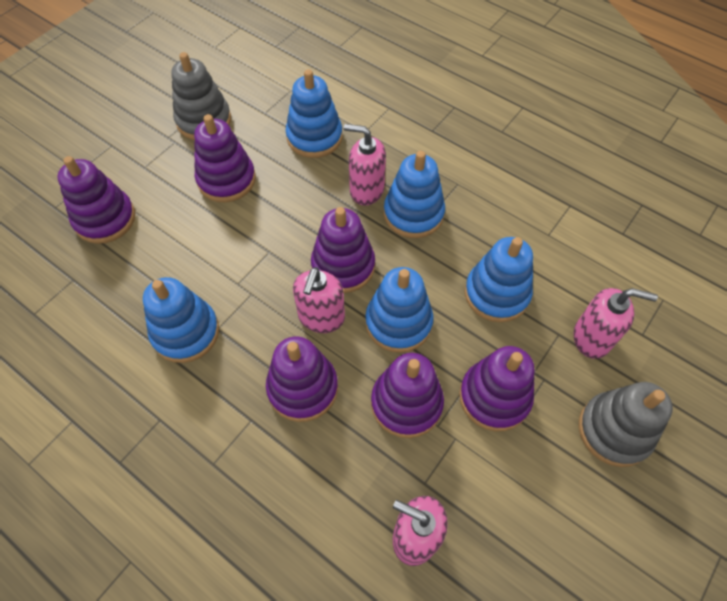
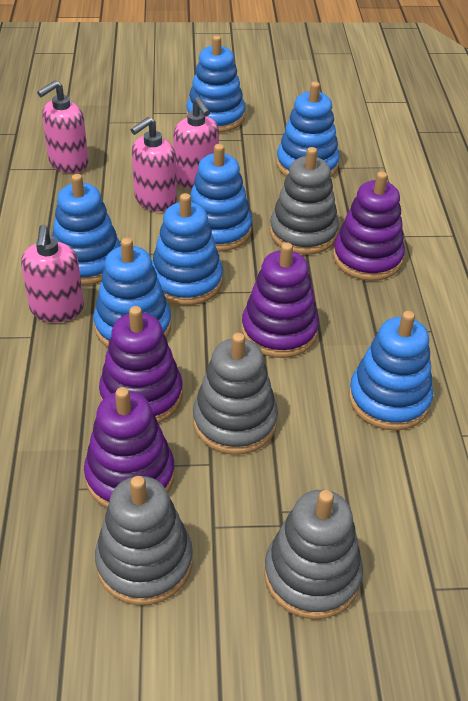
blue stacking toy: 5 -> 7
grey stacking toy: 2 -> 4
purple stacking toy: 6 -> 4

